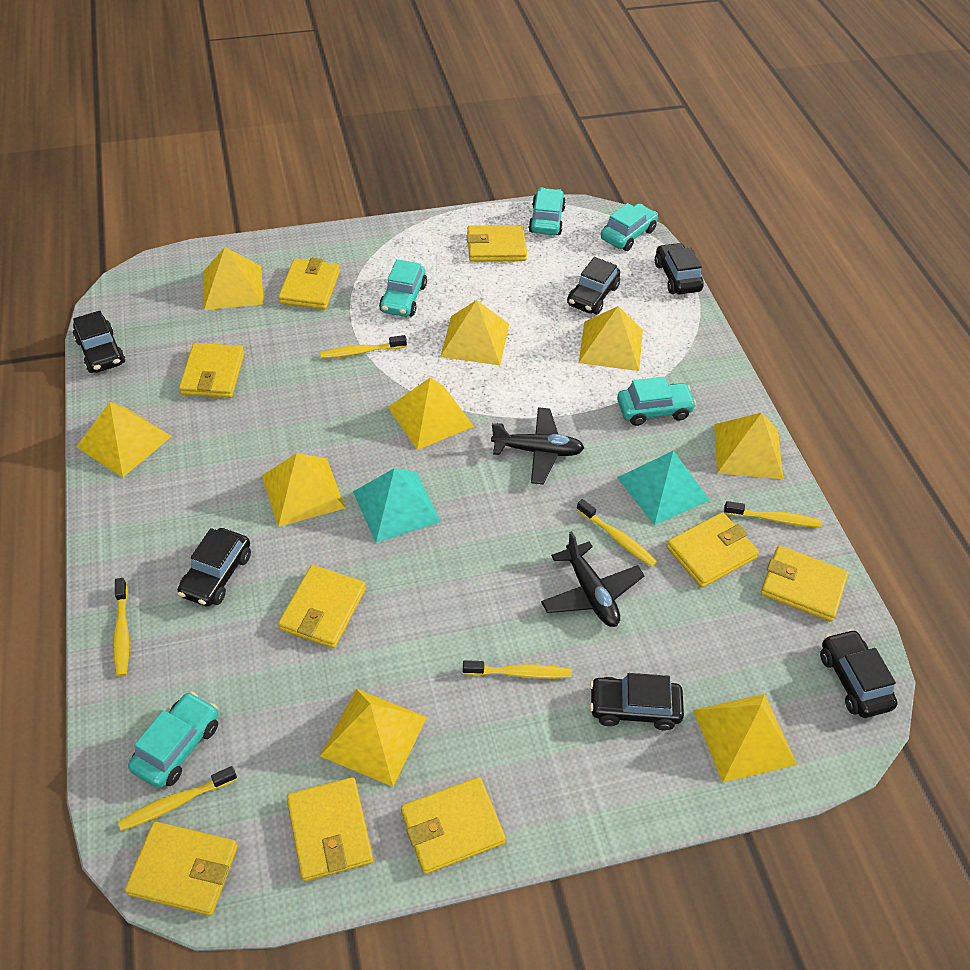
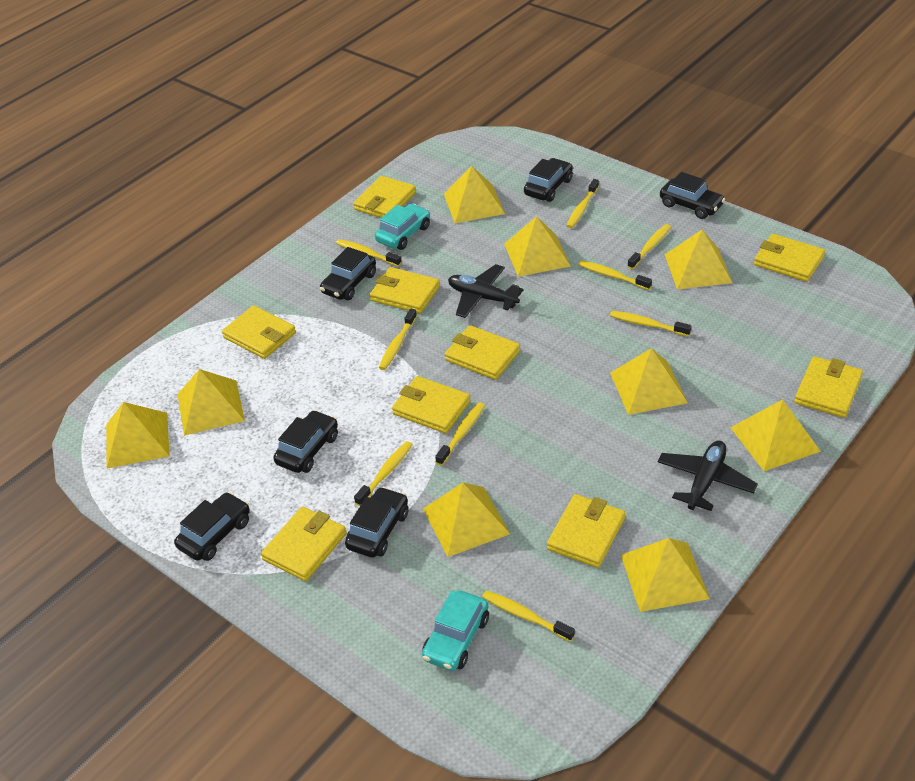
turquoise car: 5 -> 2
turquoise pyramid: 2 -> 0
yellow toothbrush: 6 -> 9

